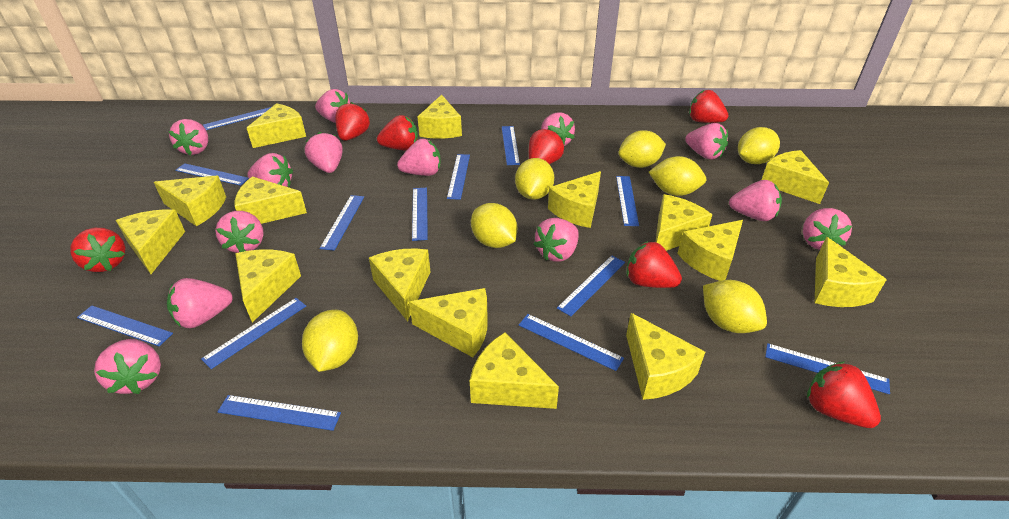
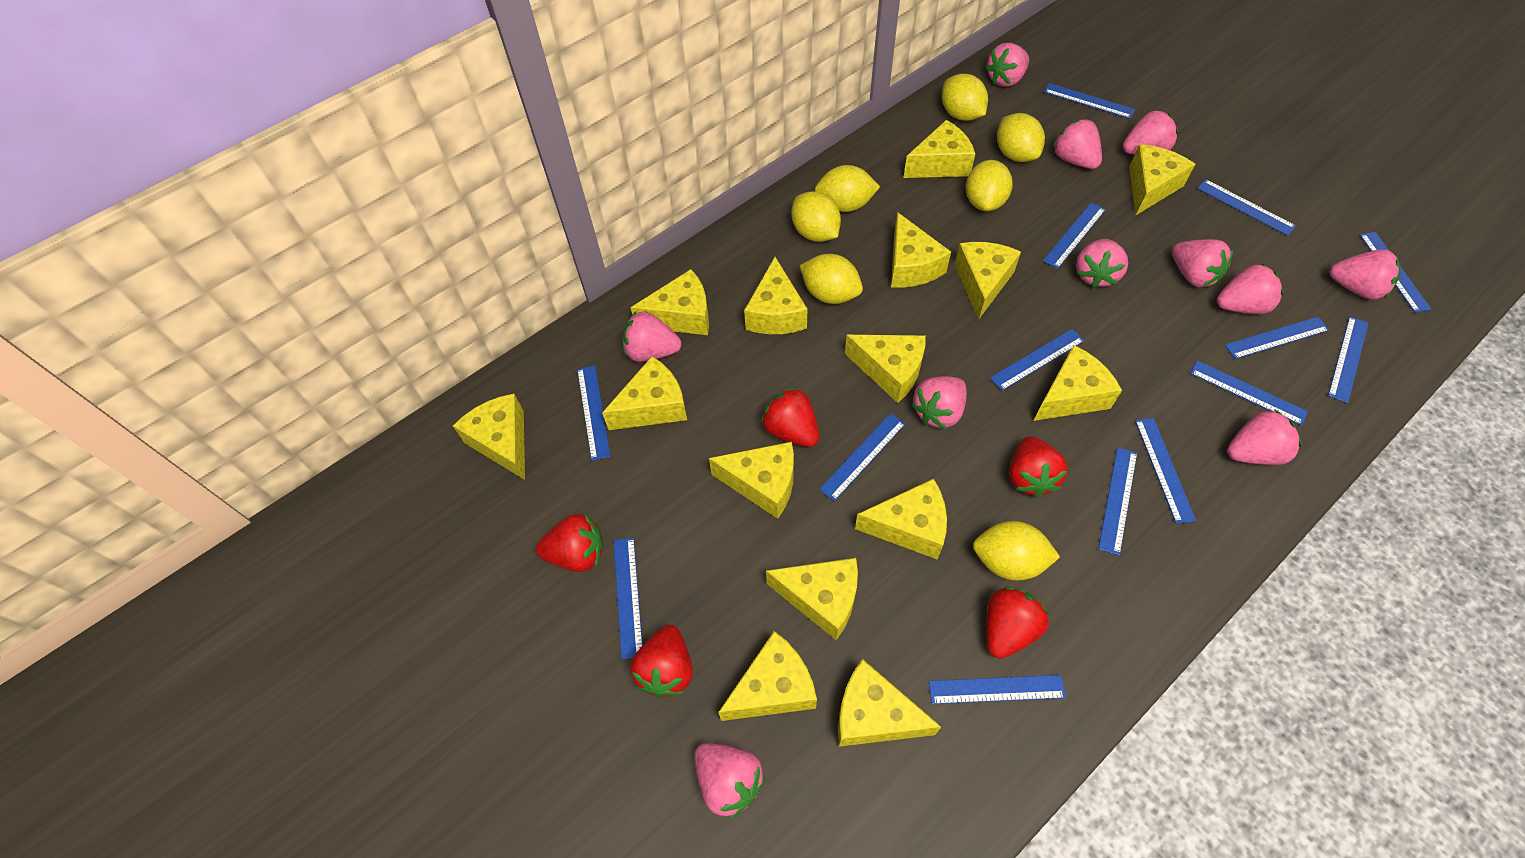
blue ruler: 13 -> 14
pink strawberry: 13 -> 11
red strawberry: 7 -> 5

